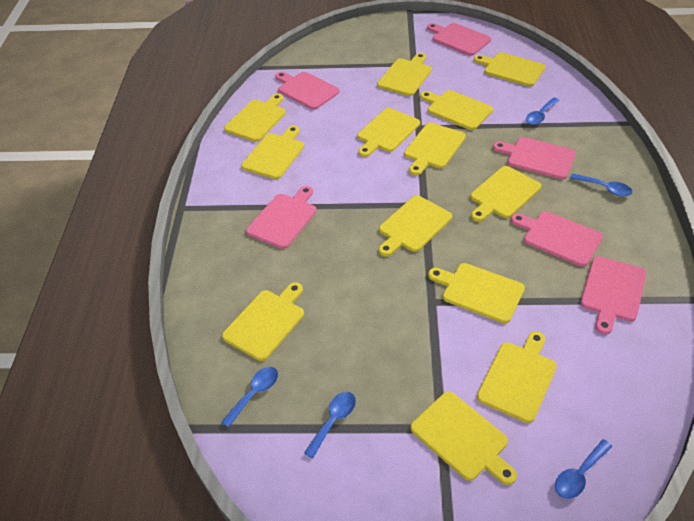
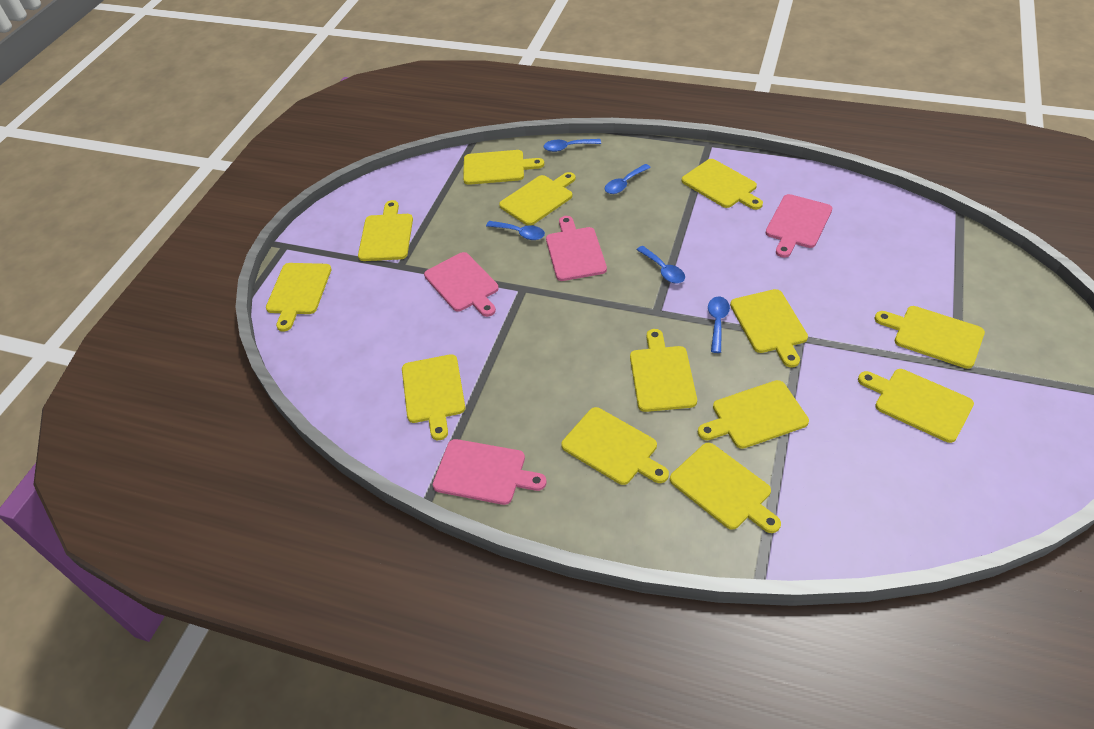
pink cutting board: 6 -> 4

